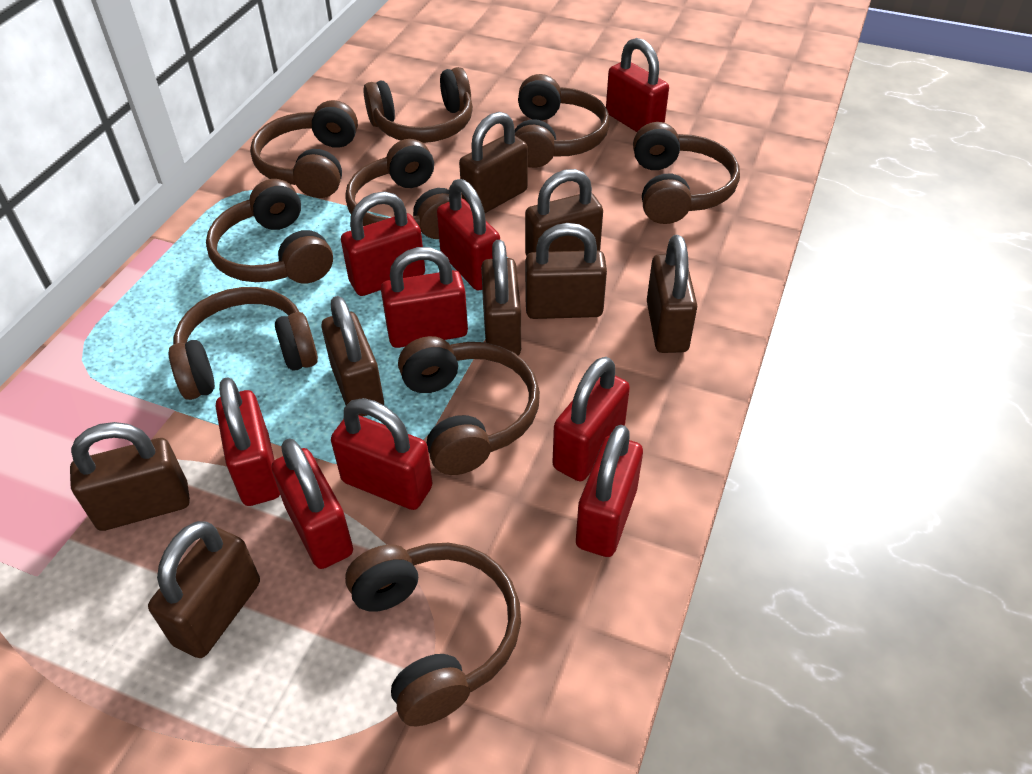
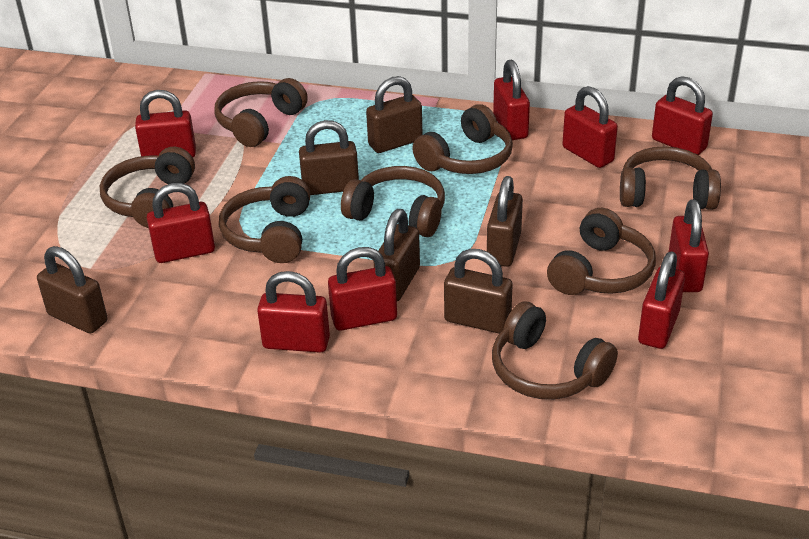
brown headphones: 9 -> 8
brown padlock: 8 -> 6

